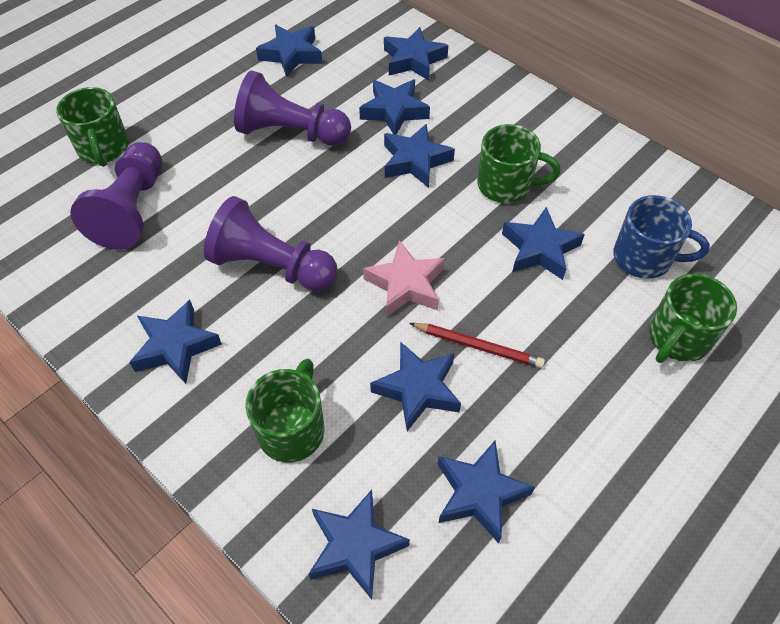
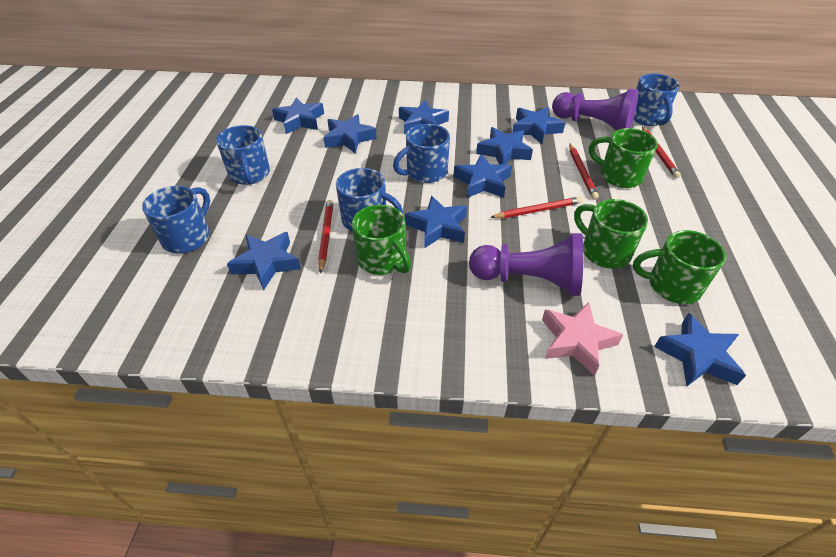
blue mug: 1 -> 5
purple pawn: 3 -> 2
red pencil: 1 -> 4

